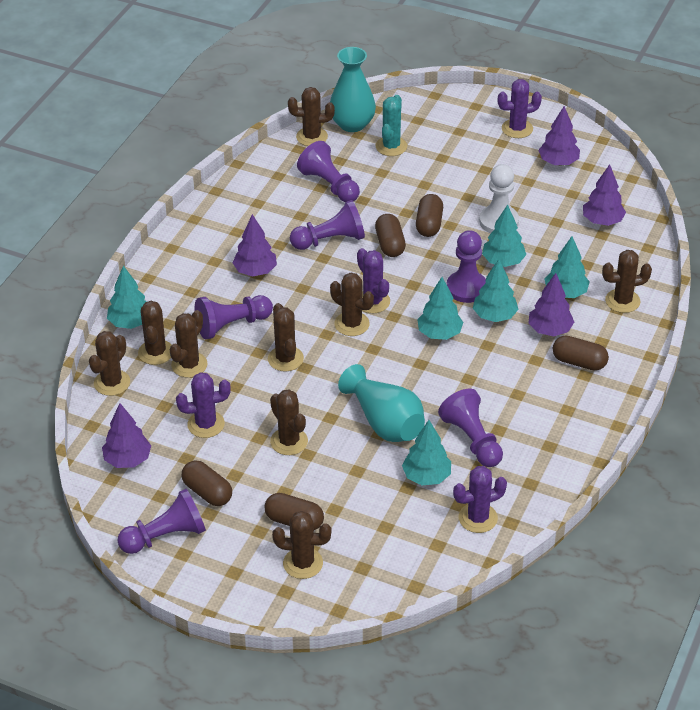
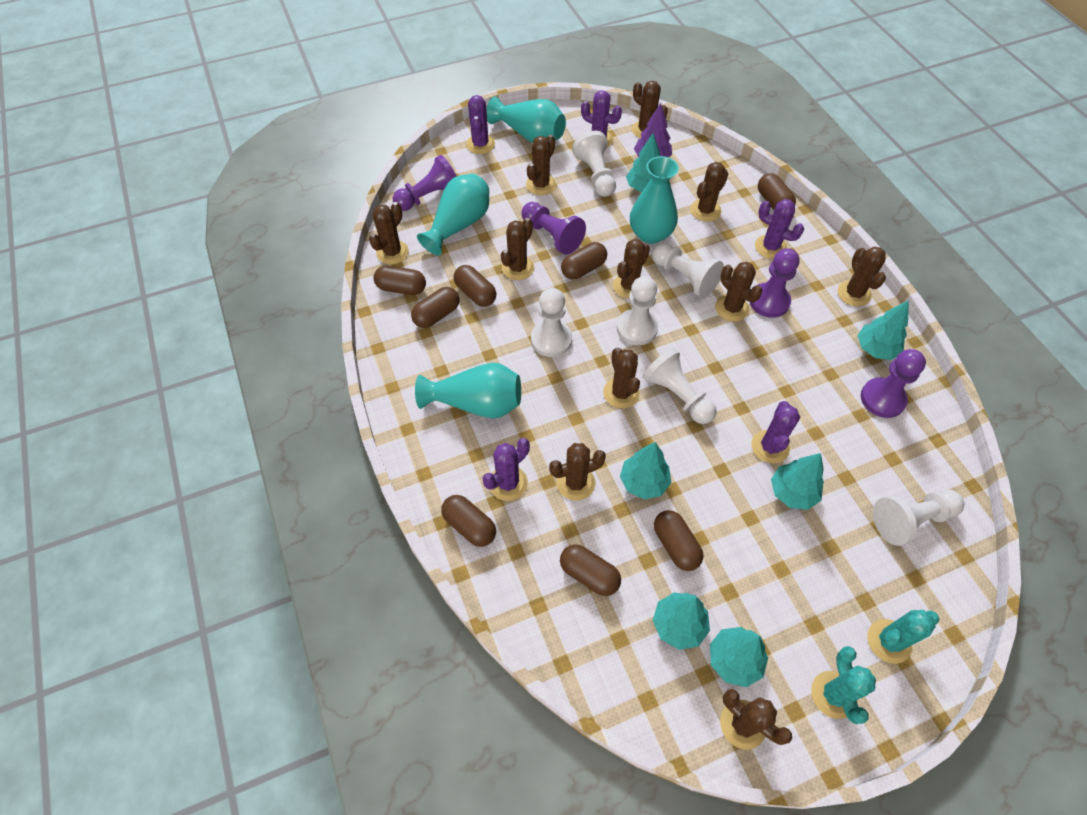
brown cactus: 9 -> 11
brown capsule: 5 -> 8
purple cactus: 4 -> 5
purple pawn: 6 -> 4
purple tree: 5 -> 1
turquoise cactus: 1 -> 2
turquoise vase: 2 -> 4
white pawn: 1 -> 6

